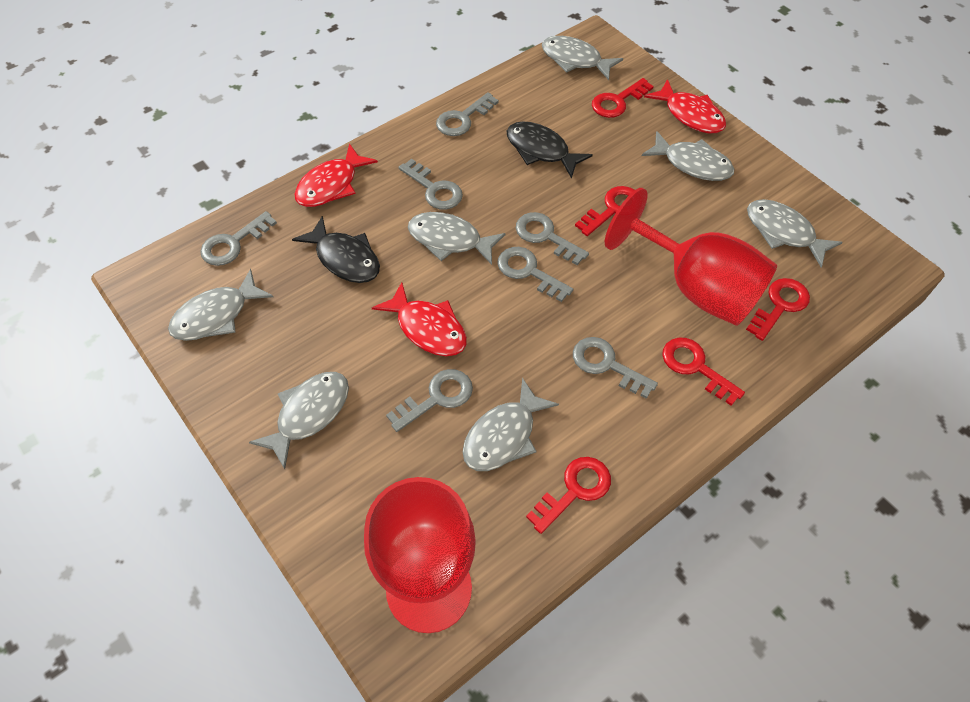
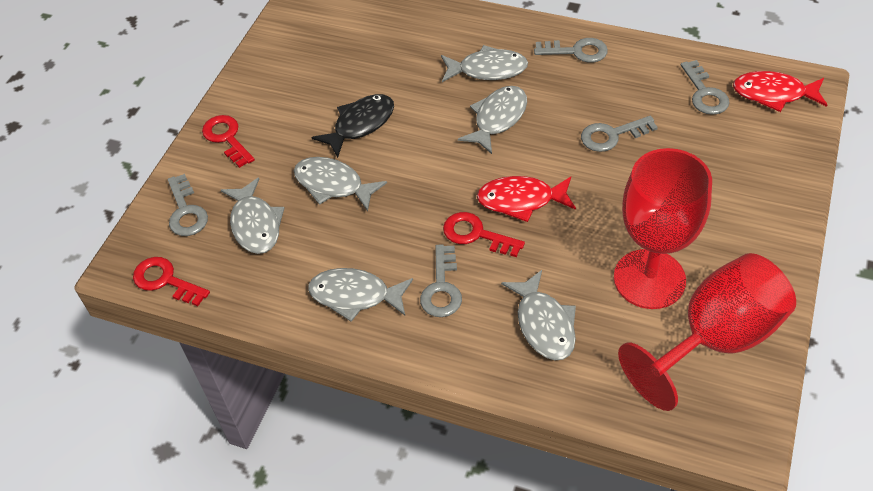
black fish: 2 -> 1
grey fish: 7 -> 6
grey key: 7 -> 5
red fish: 3 -> 2
red key: 5 -> 3

